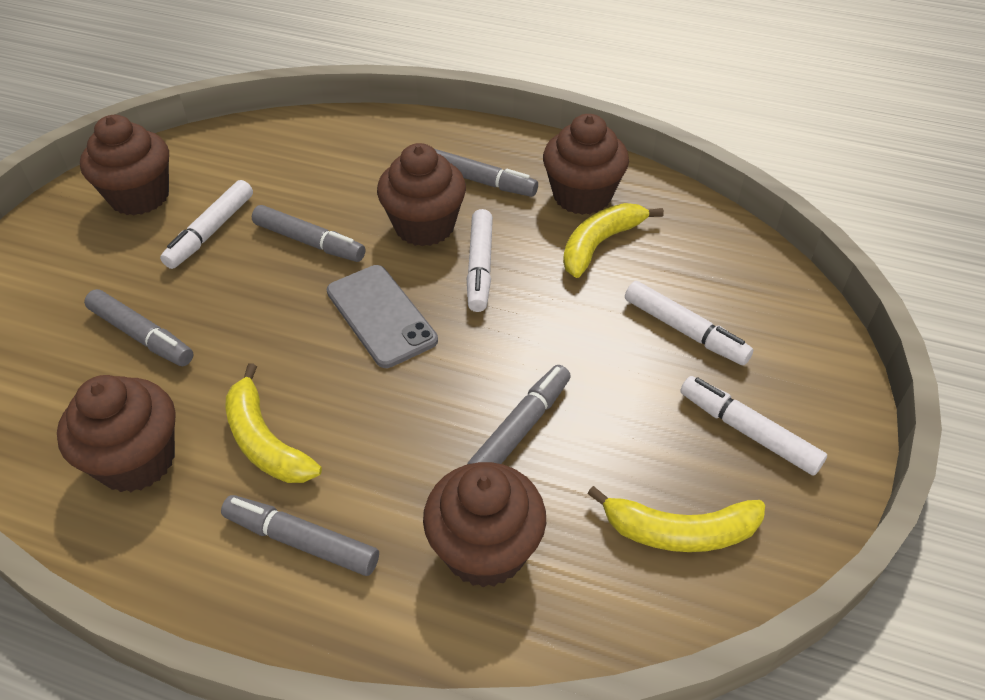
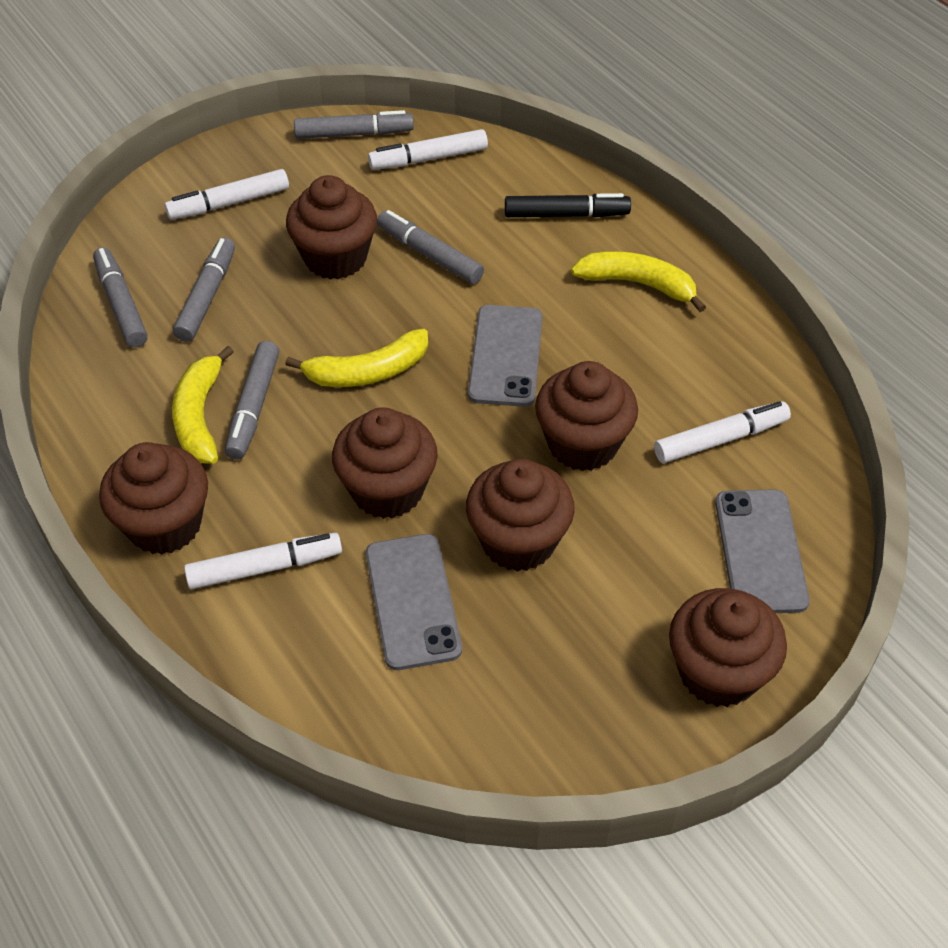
black marker: 0 -> 1
brown cupcake: 5 -> 6
grey phone: 1 -> 3

